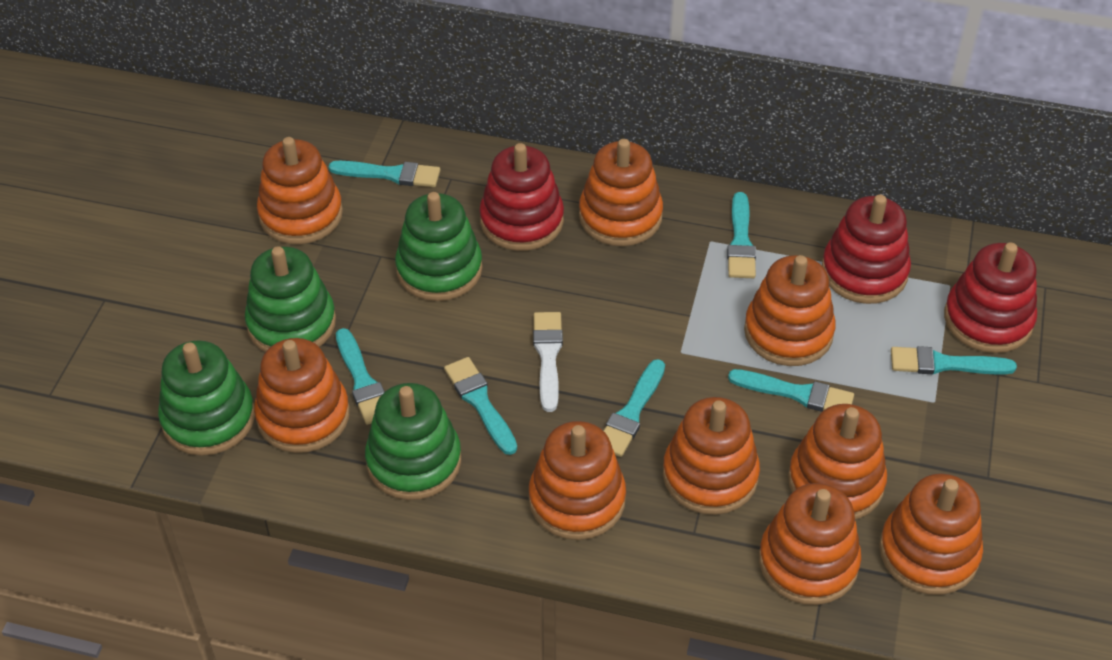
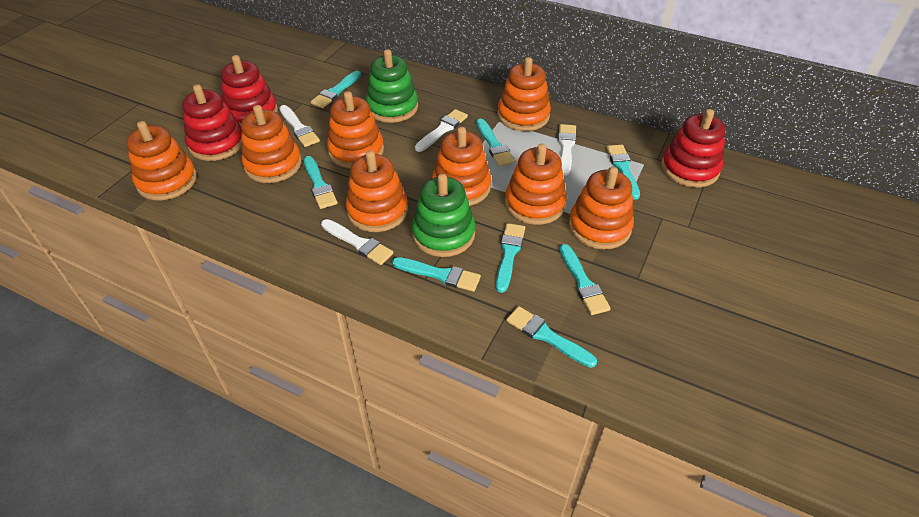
green stacking toy: 4 -> 2
orange stacking toy: 9 -> 8
turquoise brush: 7 -> 8
white brush: 1 -> 4

